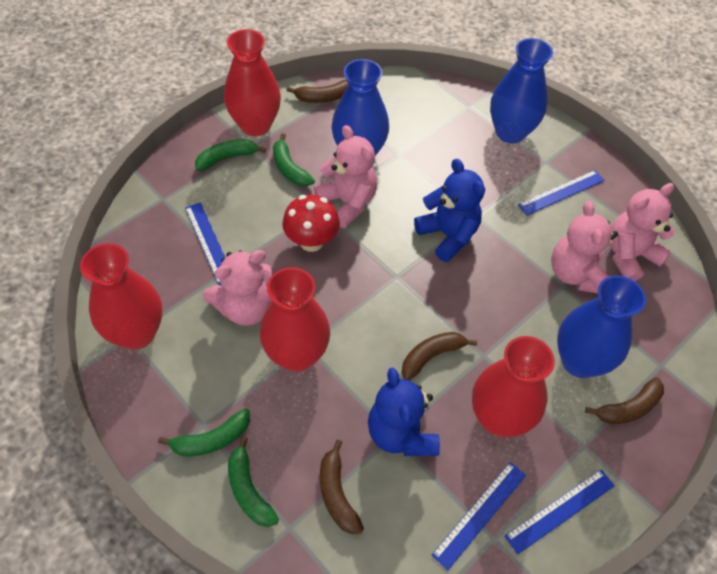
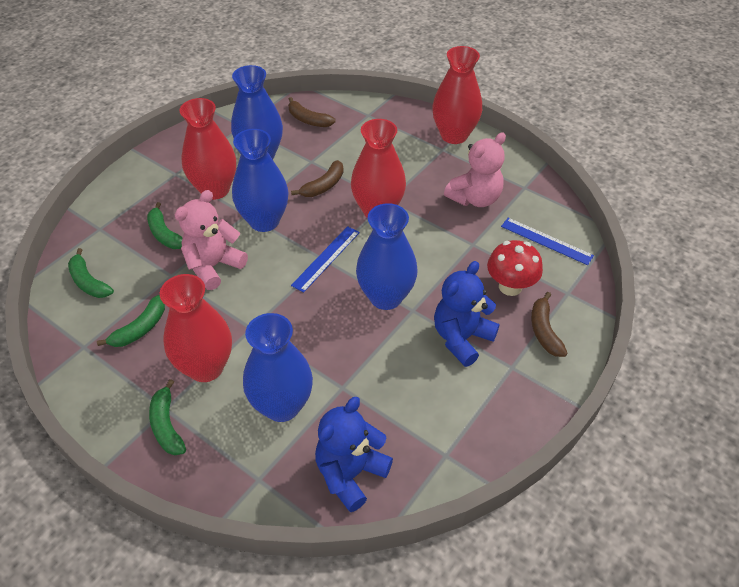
blue ruler: 4 -> 2
blue vase: 3 -> 4
brown banana: 4 -> 3
pink teddy bear: 4 -> 2

